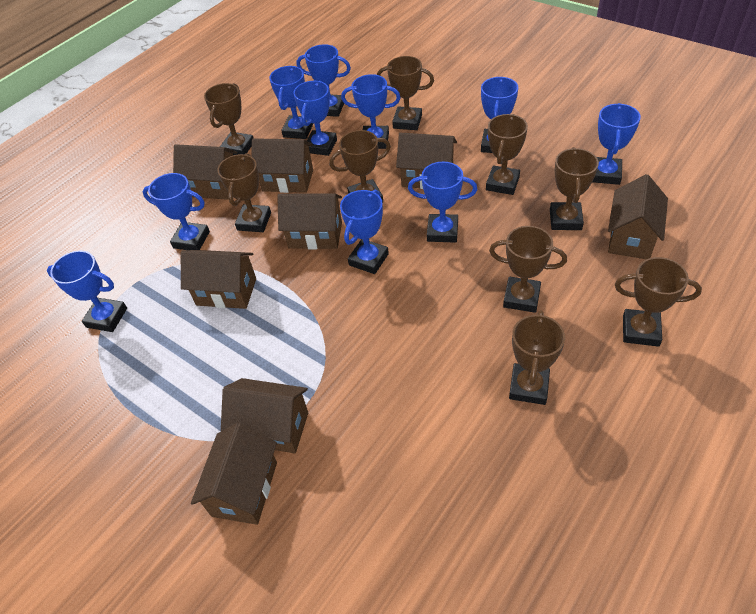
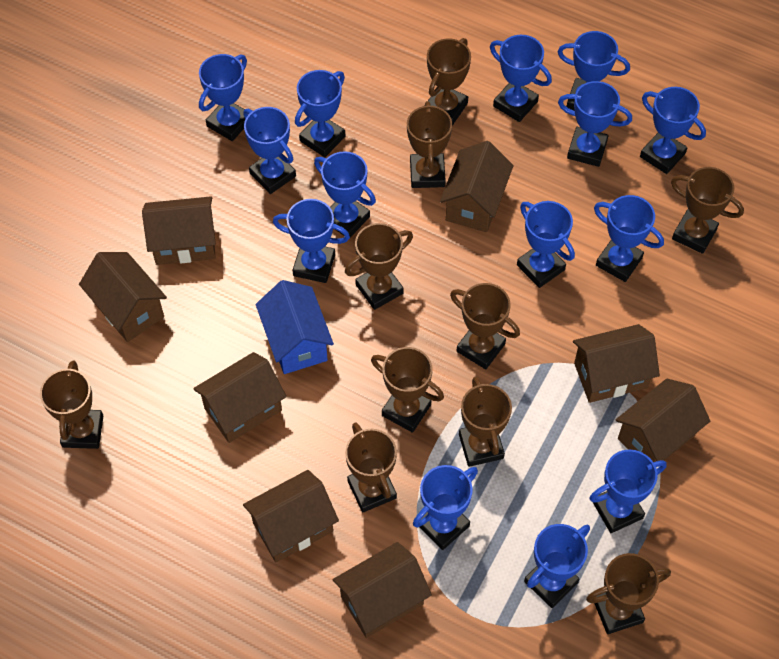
blue house: 0 -> 1
blue trophy: 10 -> 14
brown trophy: 9 -> 10

